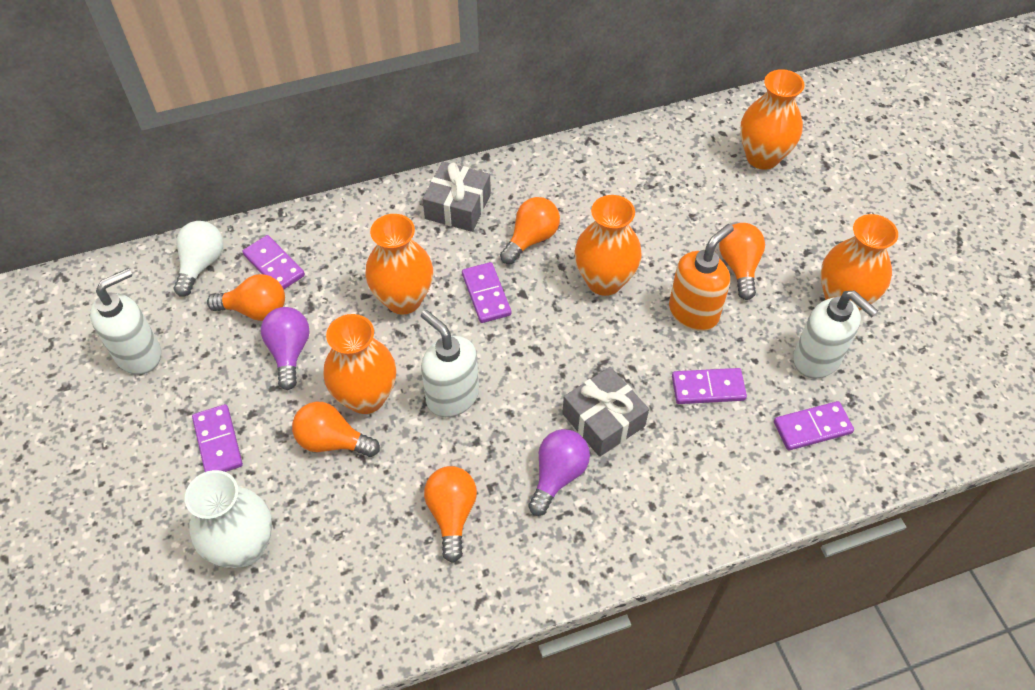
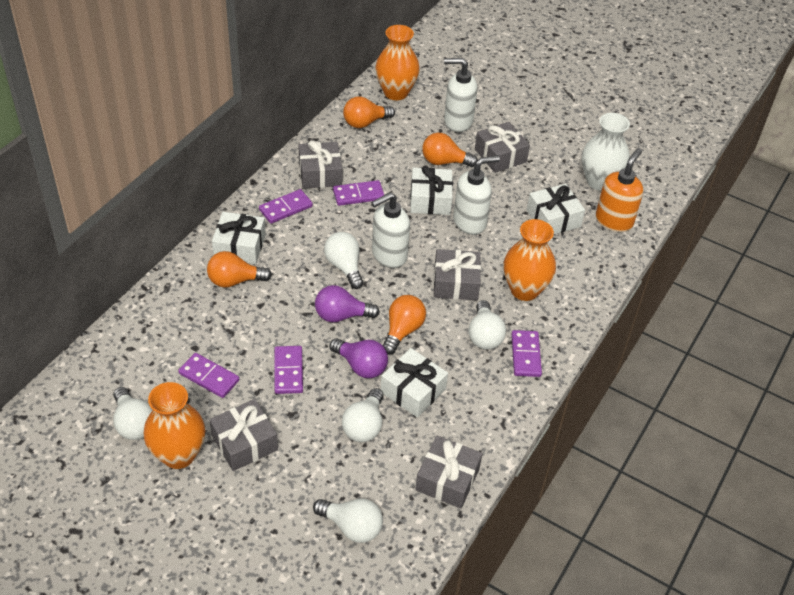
grey gift: 2 -> 5
orange light bulb: 5 -> 4
orange vase: 5 -> 3
white gift: 0 -> 4
white light bulb: 1 -> 5

